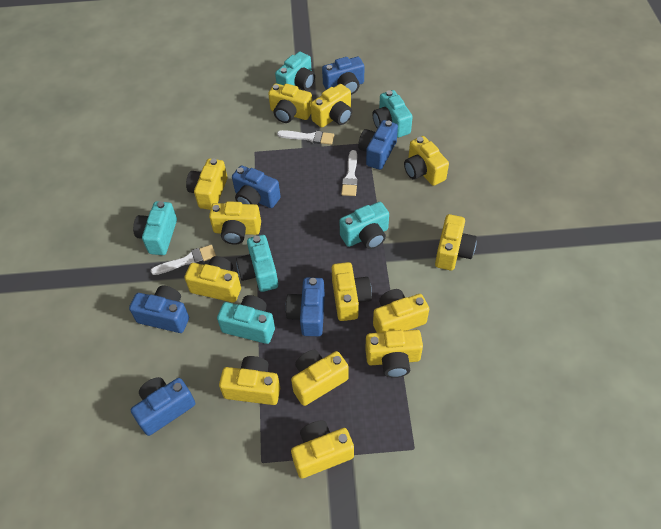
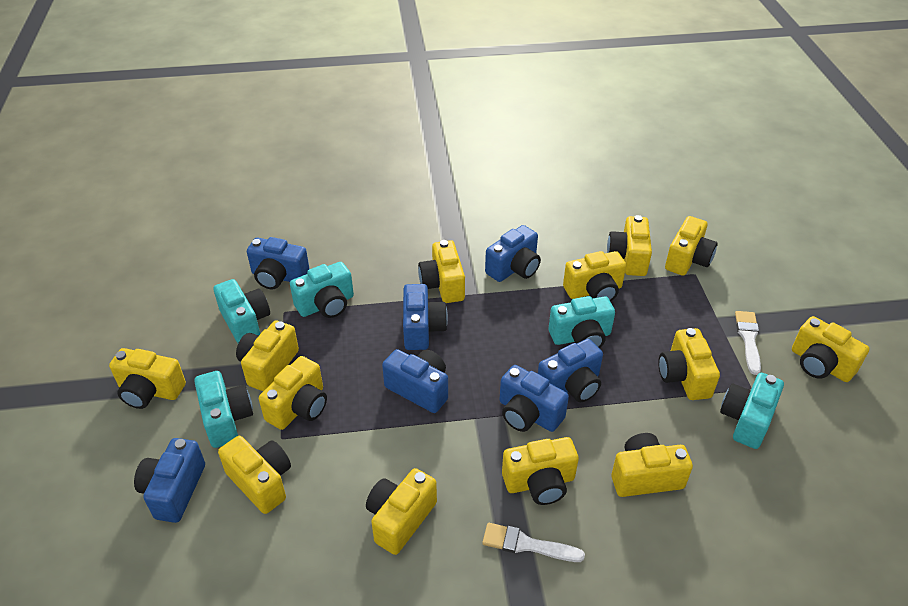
blue camera: 6 -> 7
turquoise camera: 6 -> 5
white brush: 3 -> 2

